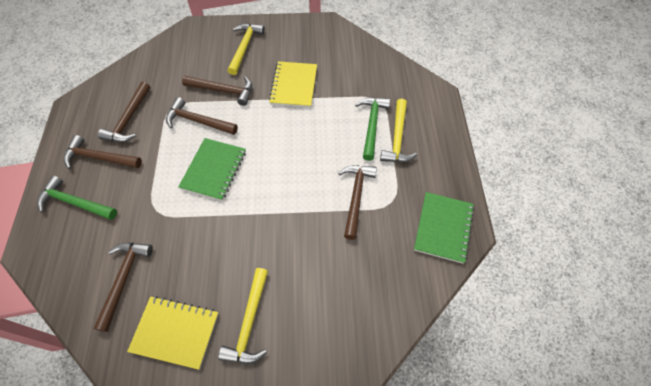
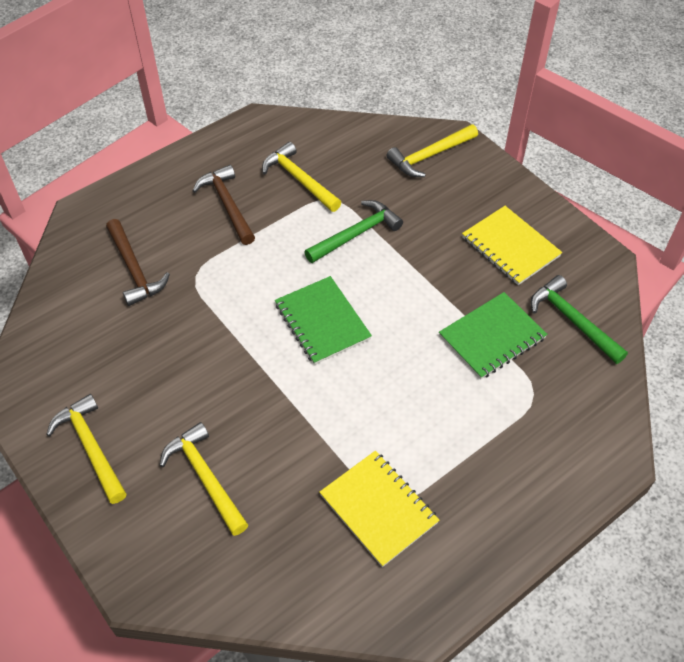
brown hammer: 6 -> 2
yellow hammer: 3 -> 4

